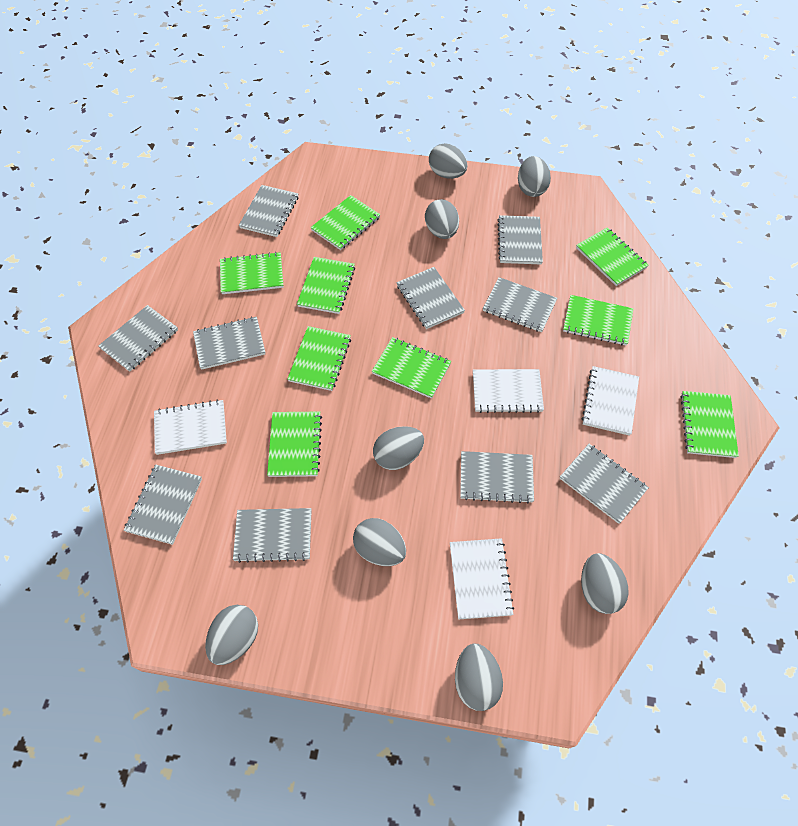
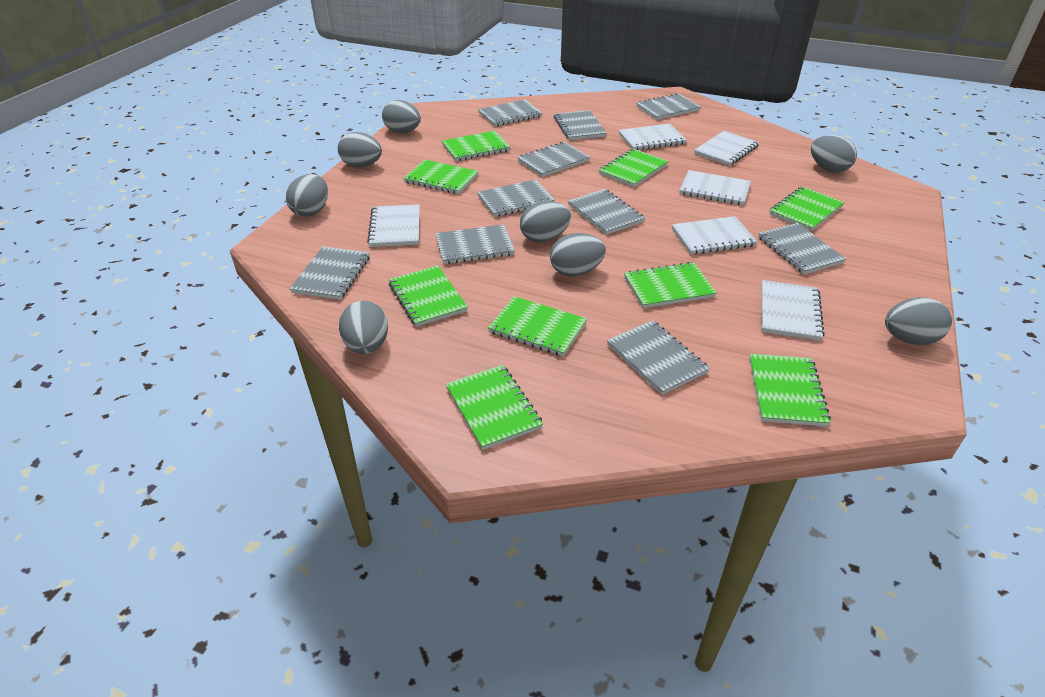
white notebook: 4 -> 6

